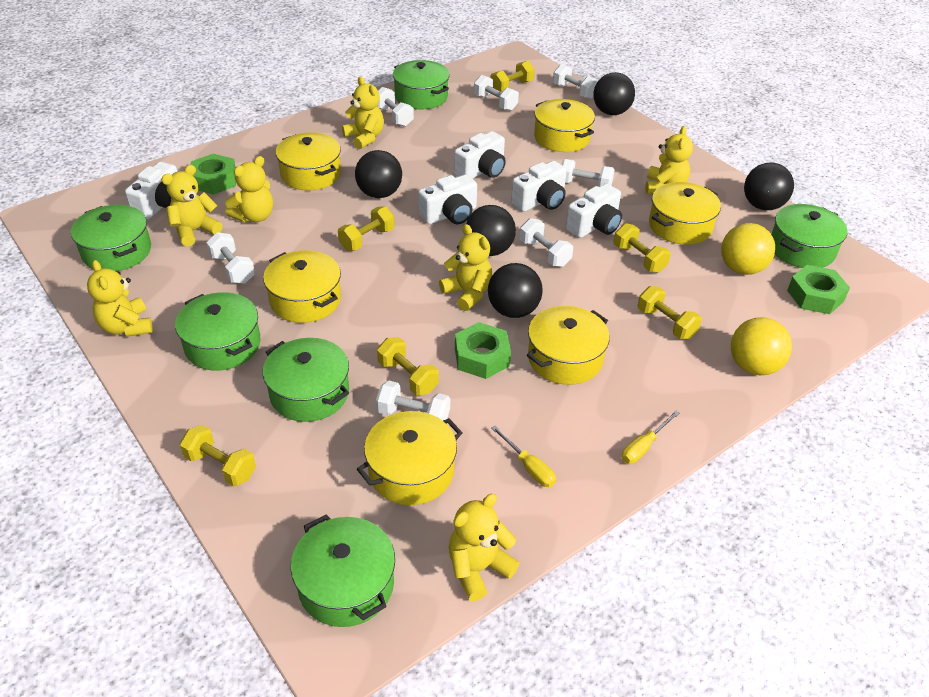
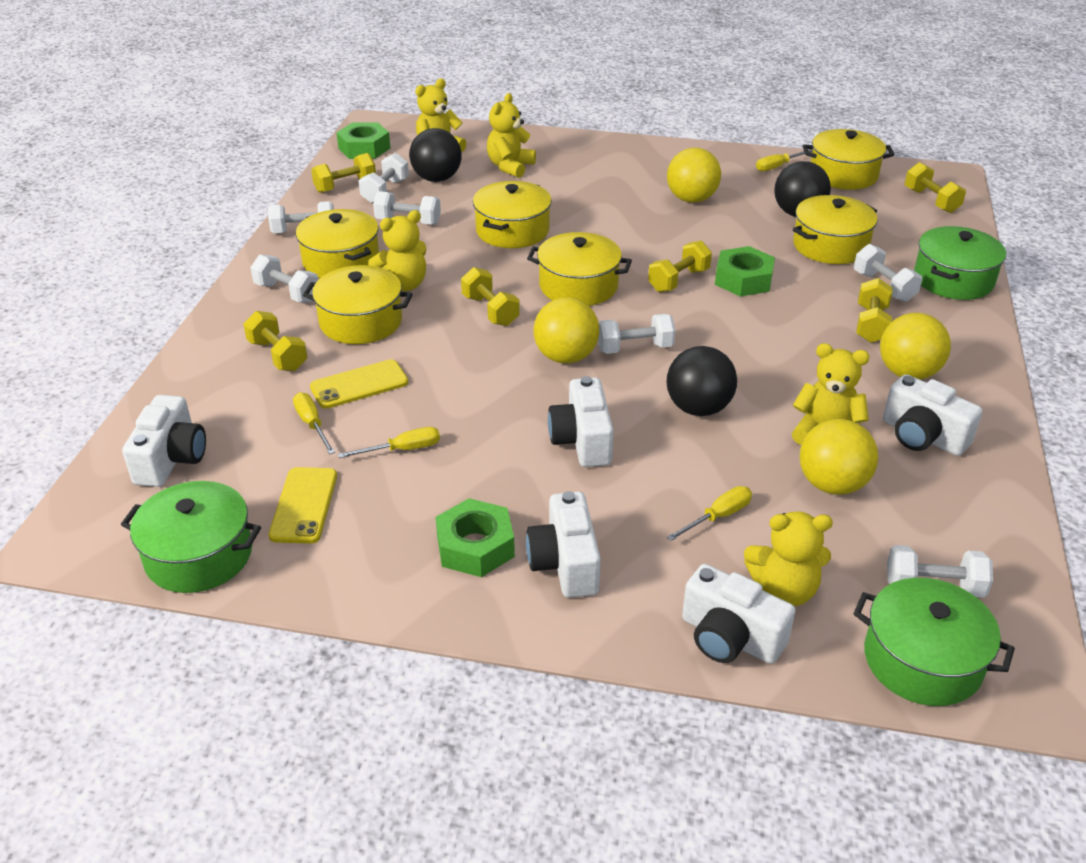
black ball: 5 -> 3
green pot: 6 -> 3
yellow ball: 2 -> 4
yellow phone: 0 -> 2
yellow screwdriver: 2 -> 4
yellow teddy bear: 7 -> 5

